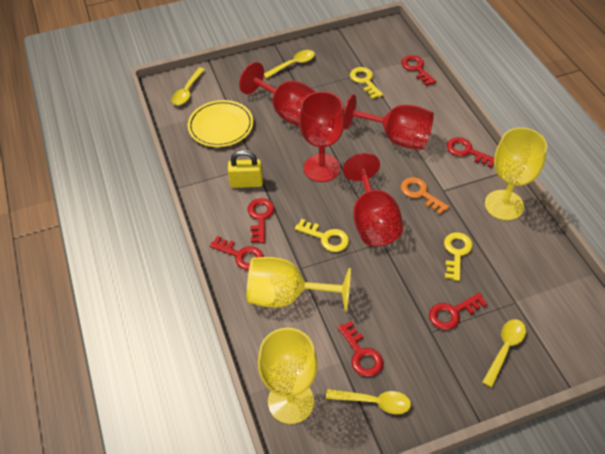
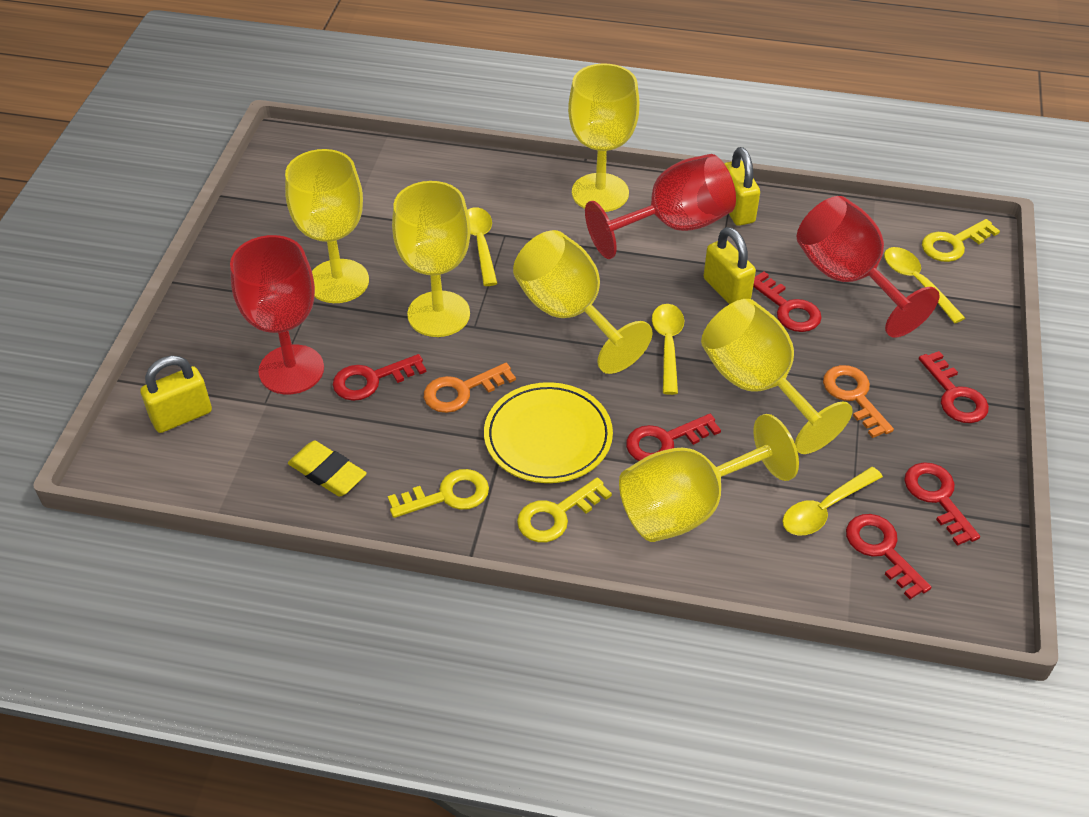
orange key: 1 -> 2
red goblet: 4 -> 3
yellow eraser: 0 -> 1
yellow goblet: 3 -> 6
yellow padlock: 1 -> 3

